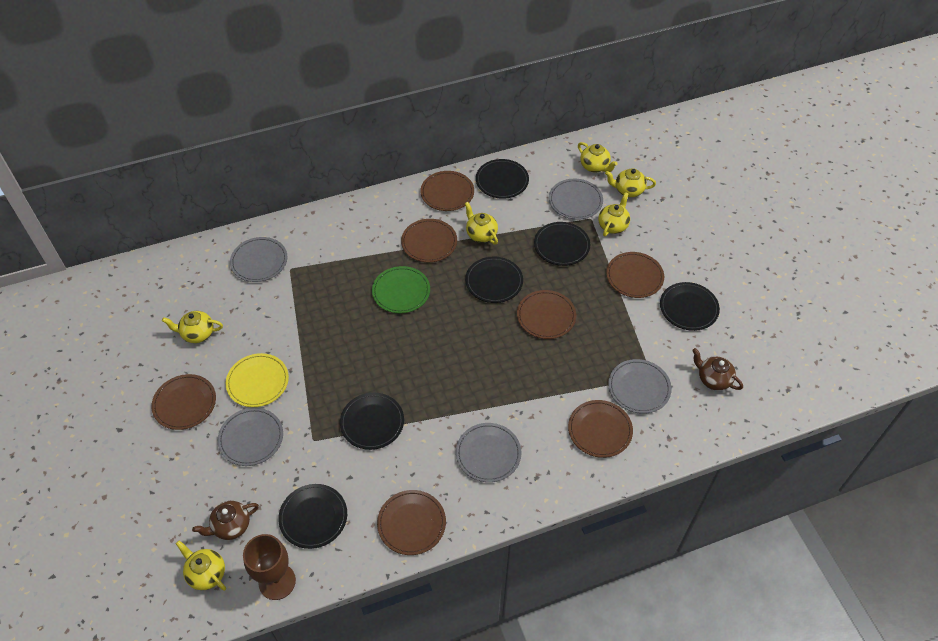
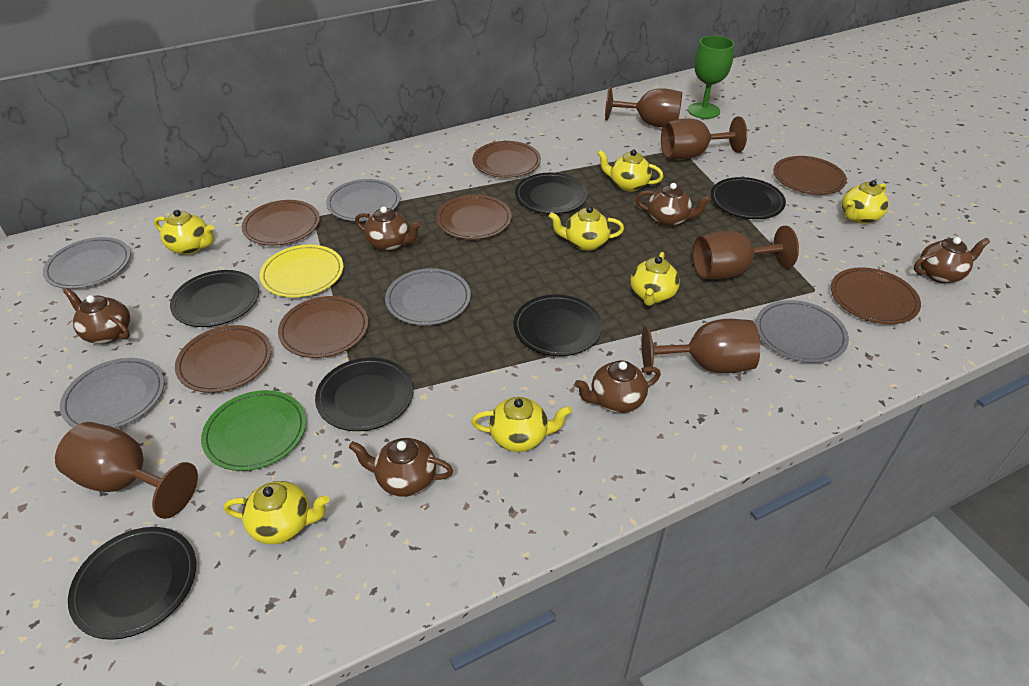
brown goblet: 1 -> 5
brown teapot: 2 -> 6
green goblet: 0 -> 1
yellow teapot: 6 -> 7

